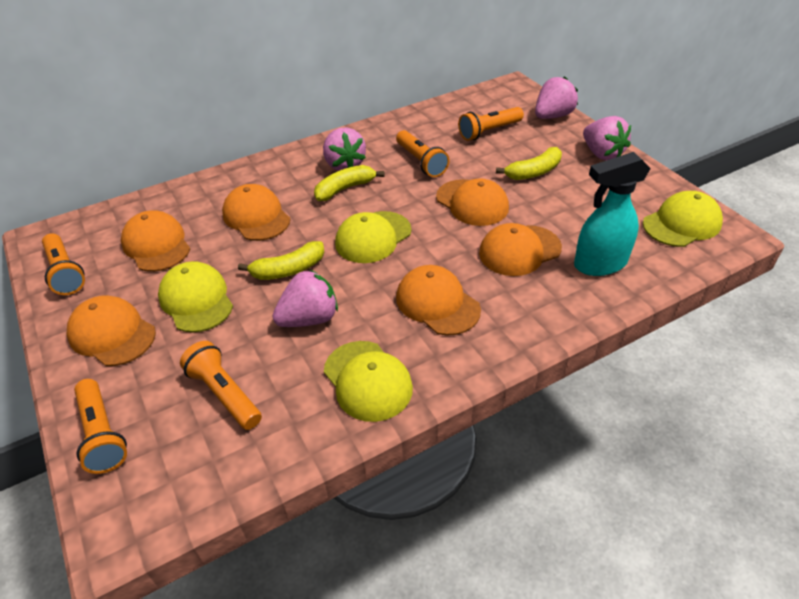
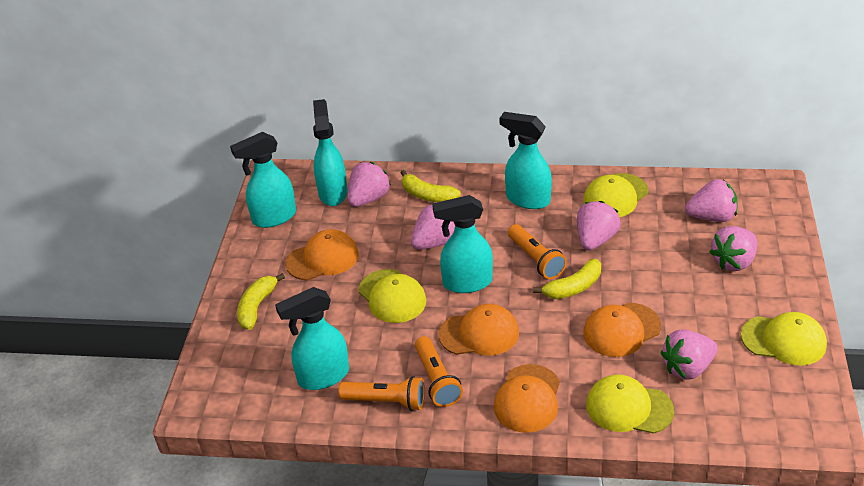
orange cap: 6 -> 4
orange flashlight: 5 -> 3
pink strawberry: 4 -> 6
turquoise spray bottle: 1 -> 5

